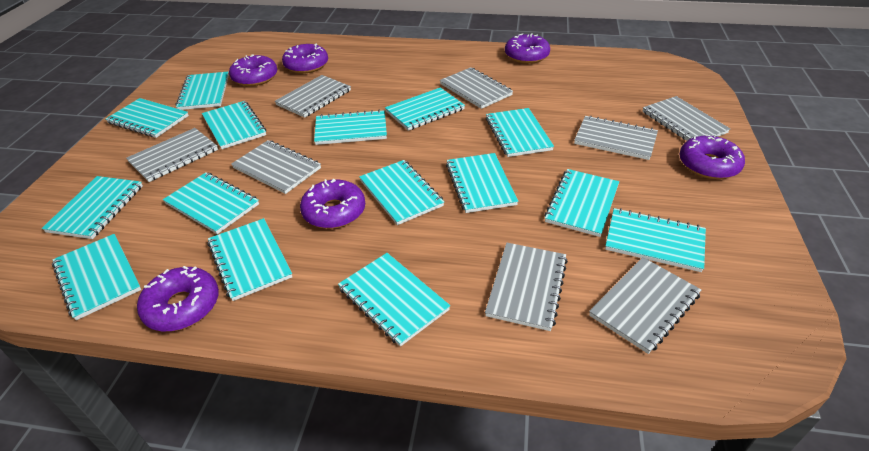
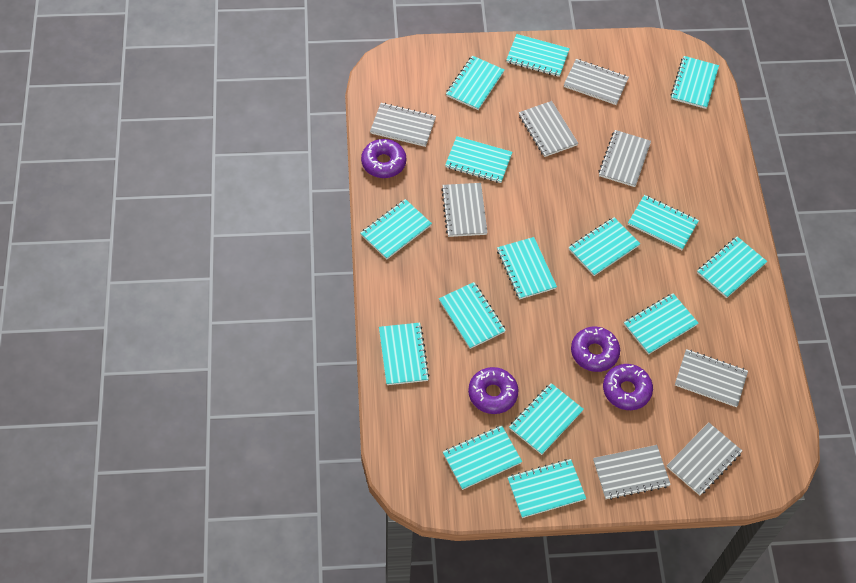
purple donut: 6 -> 4

